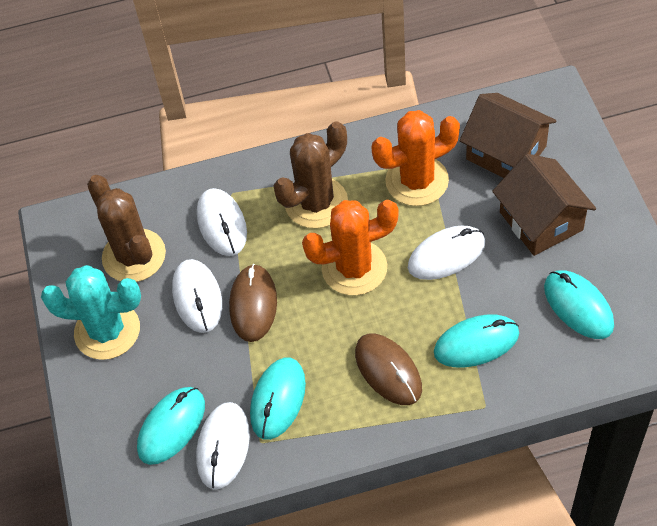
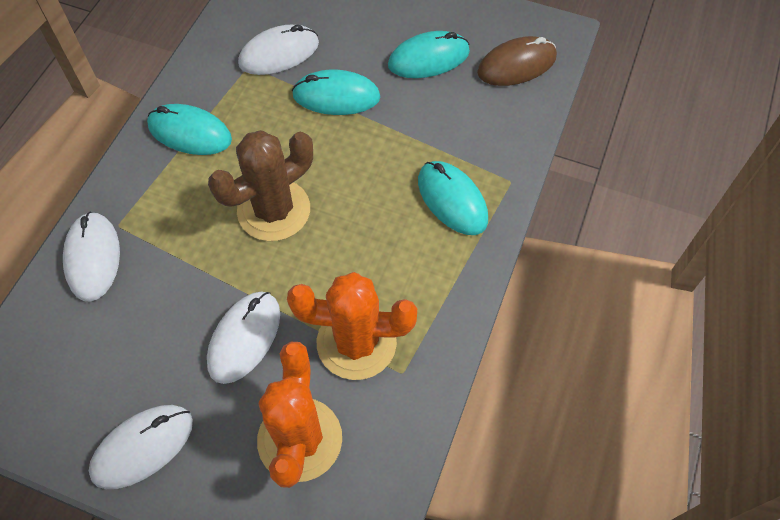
brown cactus: 2 -> 1
brown house: 2 -> 0
brown mouse: 2 -> 1
turquoise cactus: 1 -> 0

